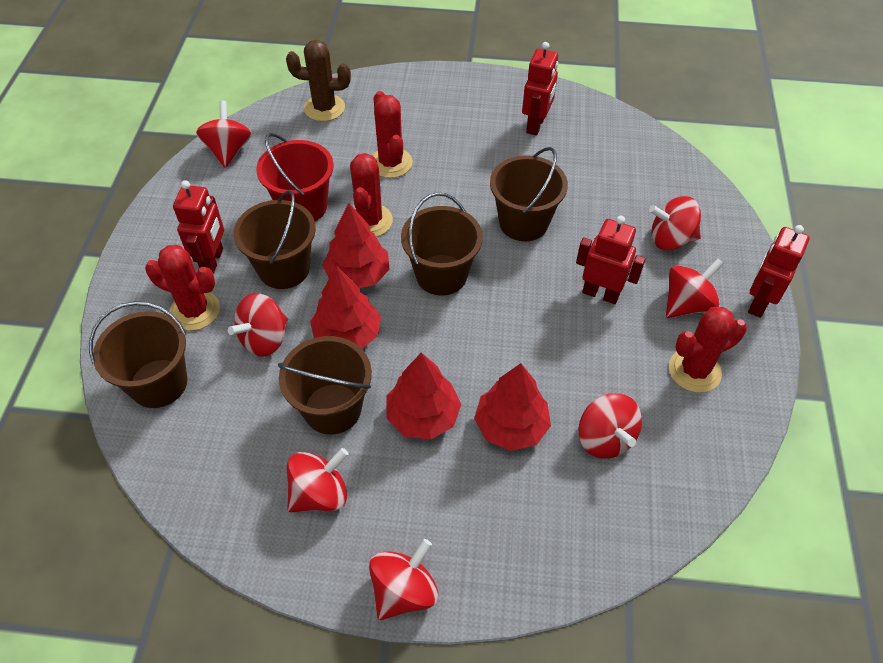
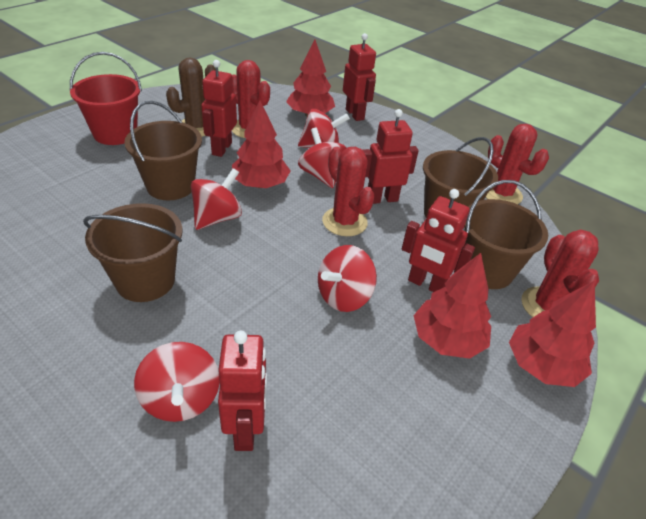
brown bucket: 5 -> 4
red robot: 4 -> 5
red spinning top: 7 -> 5

